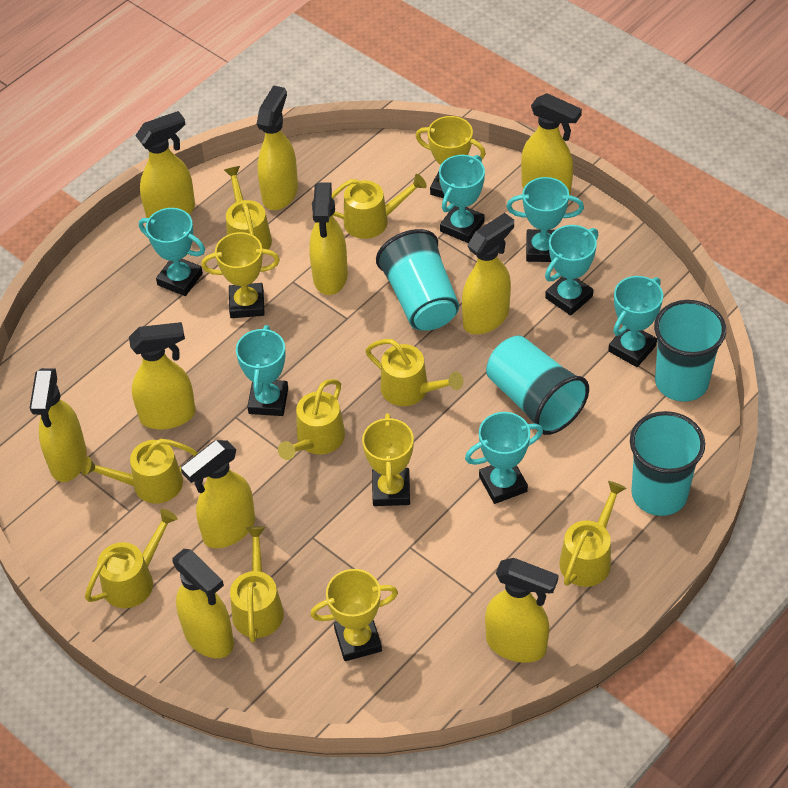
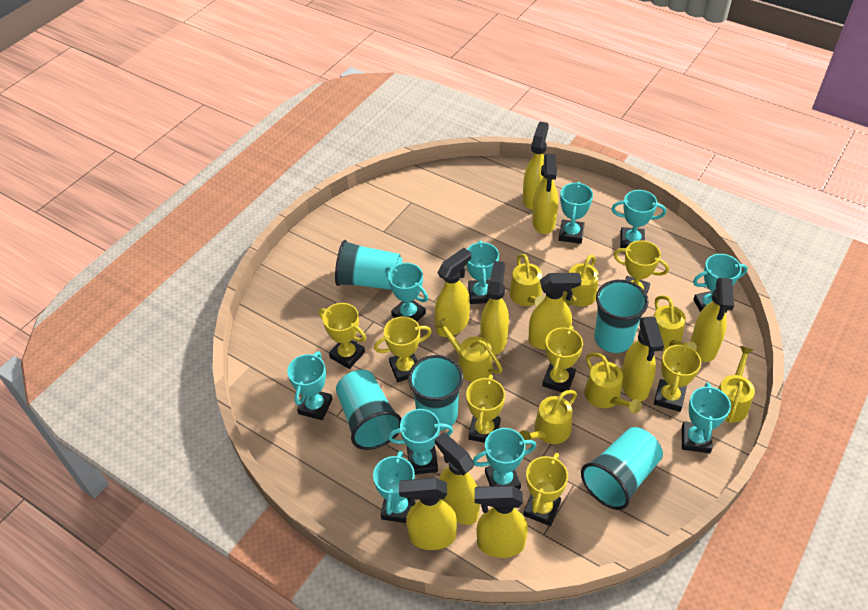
turquoise cup: 4 -> 5
turquoise trophy: 7 -> 10
yellow trophy: 4 -> 7
yellow watering can: 8 -> 7

